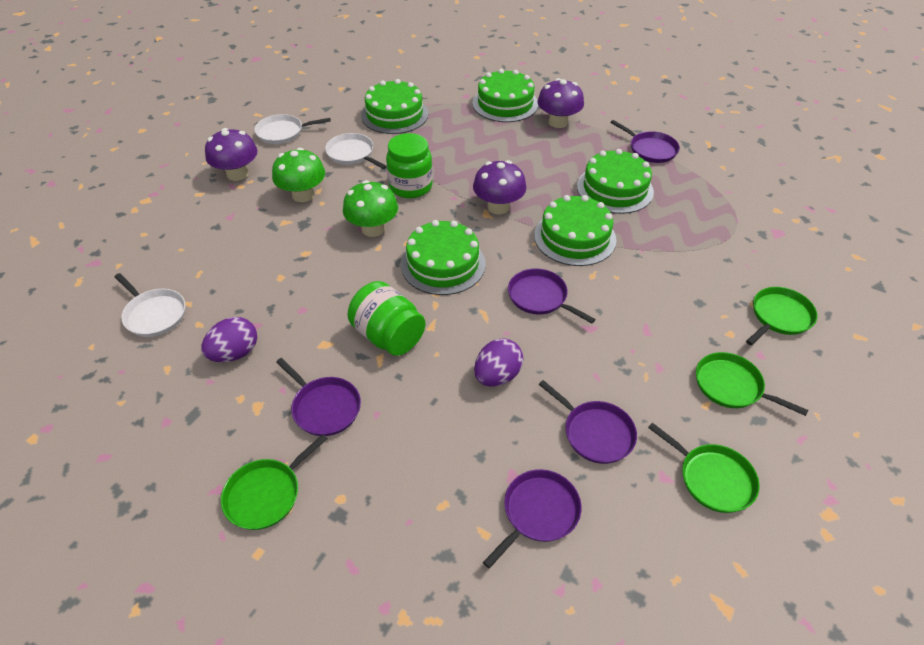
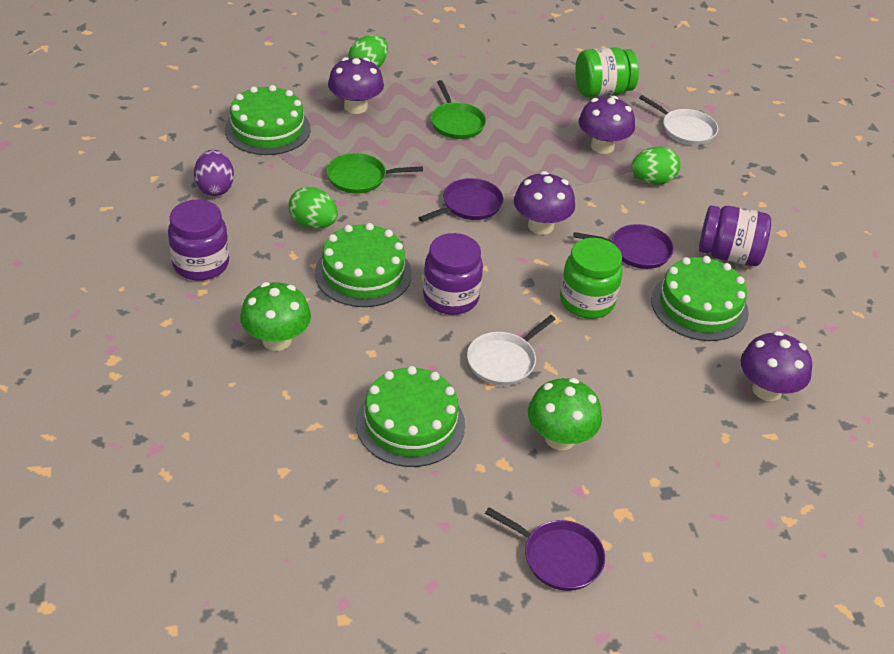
green cake: 5 -> 4
green egg: 0 -> 3
green pan: 4 -> 2
purple egg: 2 -> 1
purple jar: 0 -> 3
purple mushroom: 3 -> 4
purple pan: 5 -> 3
white pan: 3 -> 2

